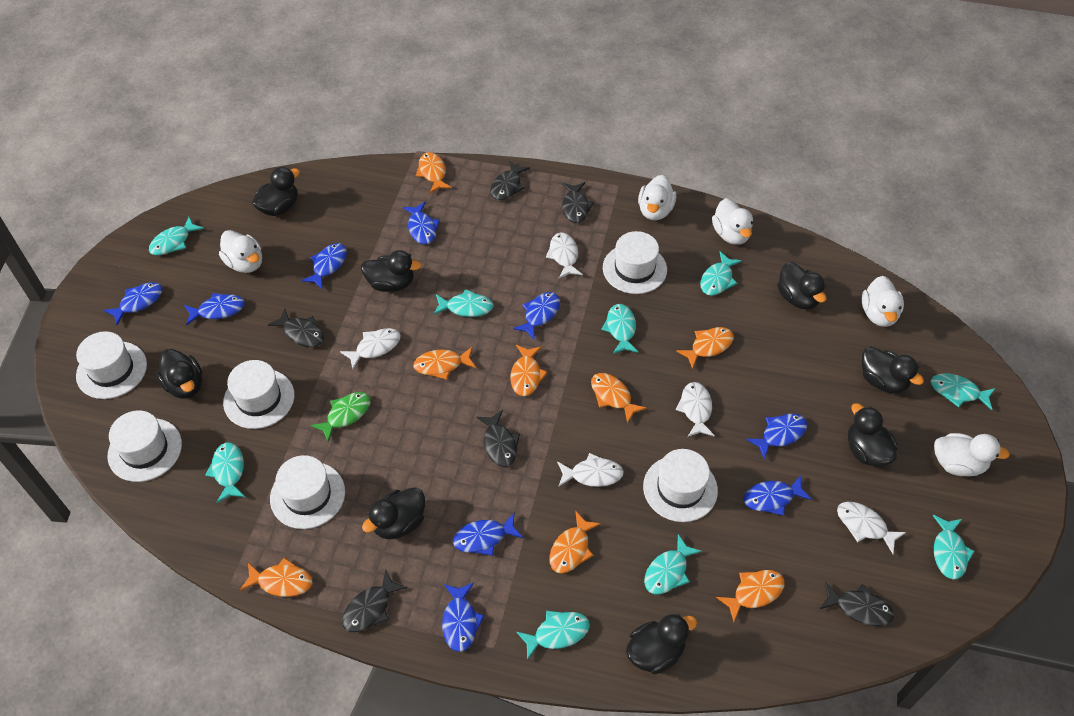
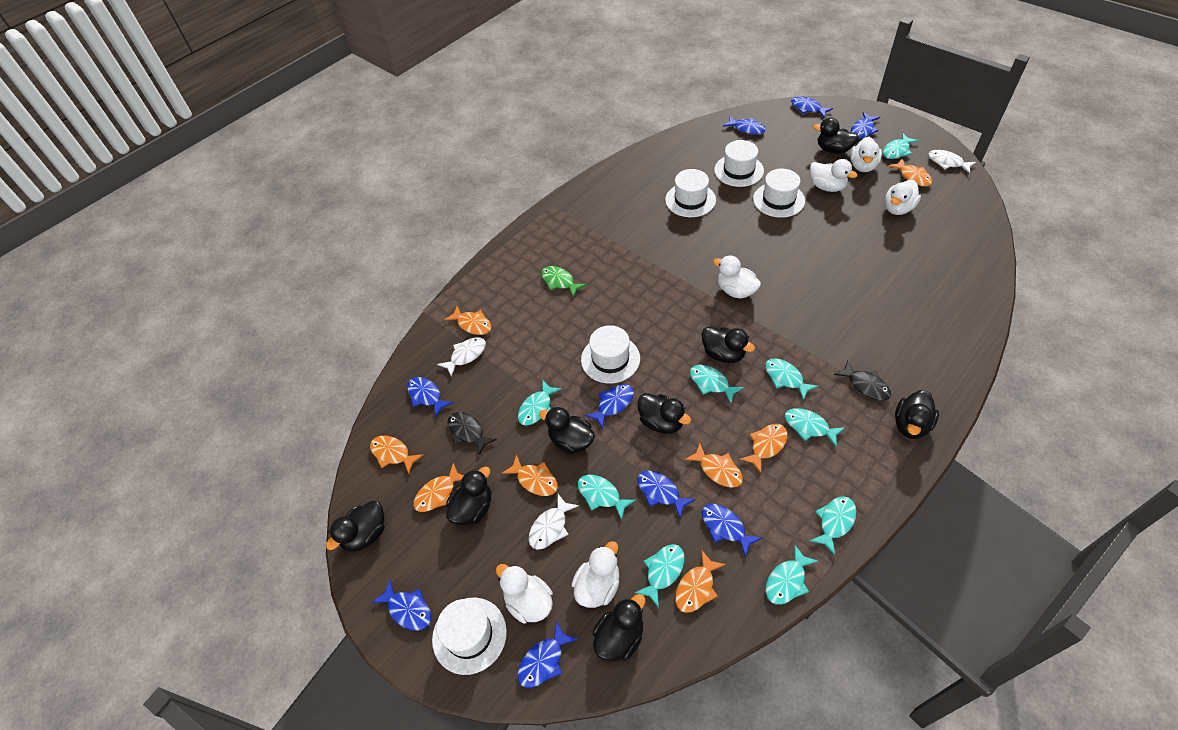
black fish: 6 -> 2
white duck: 5 -> 6
white fish: 5 -> 3
white hat: 6 -> 5

